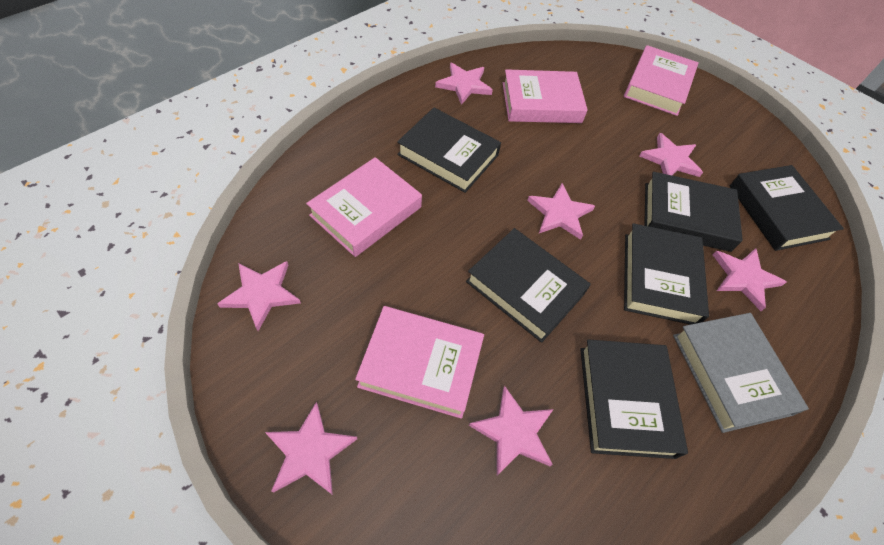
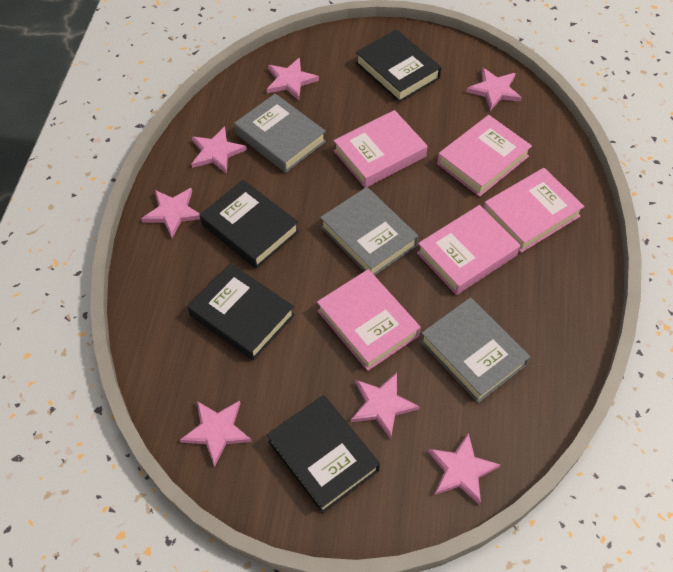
black book: 6 -> 4
grey book: 1 -> 3
pink book: 4 -> 5

